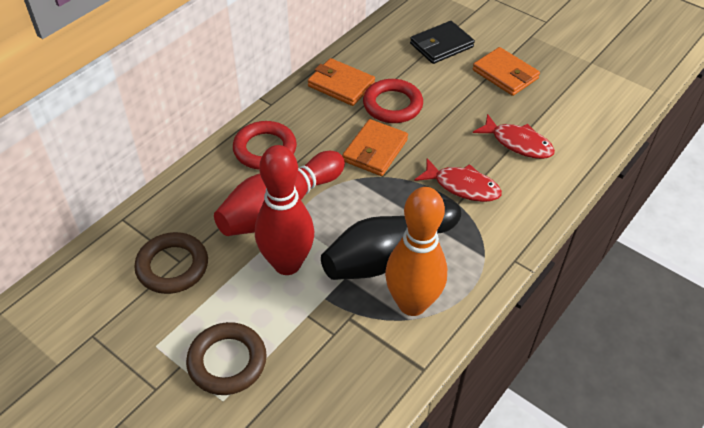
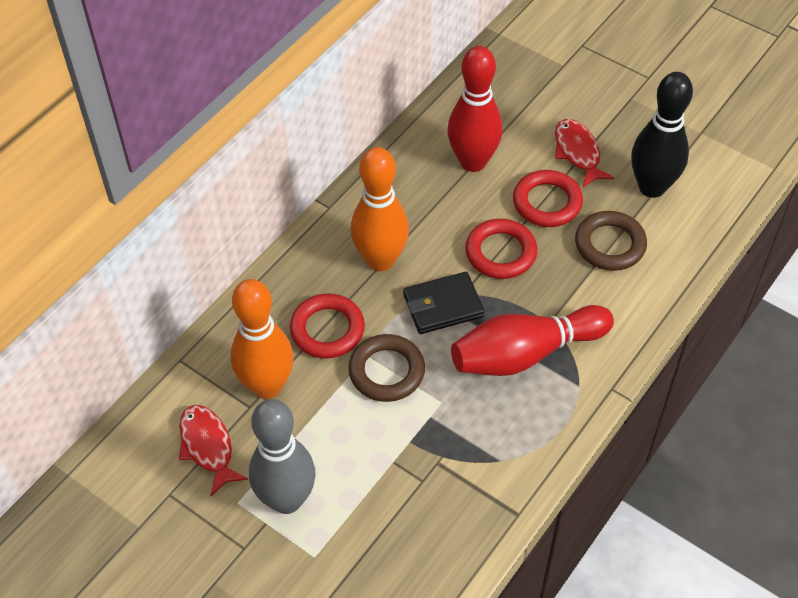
grey bowling pin: 0 -> 1
orange bowling pin: 1 -> 2
orange wallet: 3 -> 0
red ring: 2 -> 3

